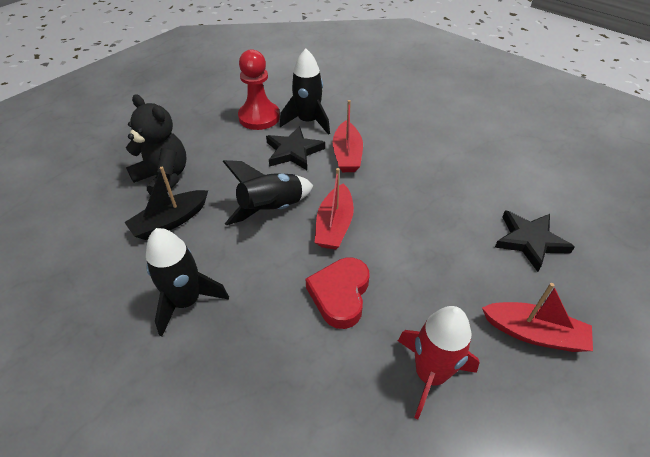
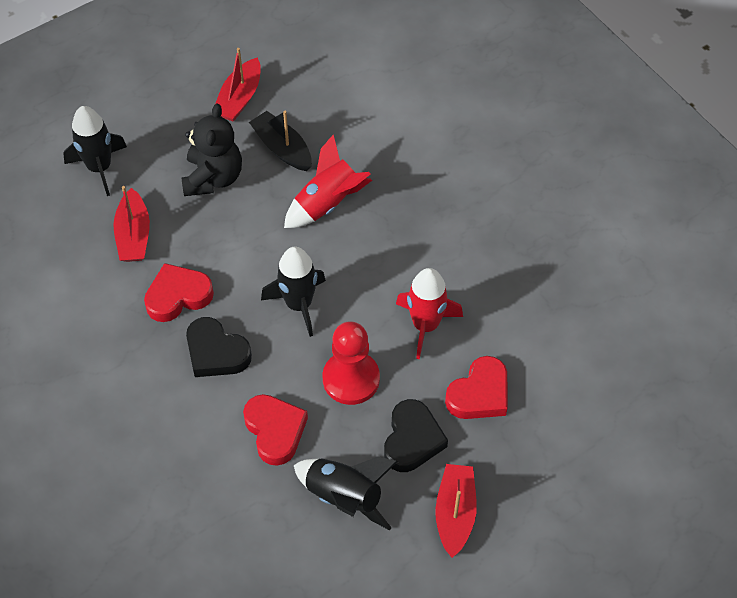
black heart: 0 -> 2
black star: 2 -> 0
red heart: 1 -> 3
red rocket: 1 -> 2

